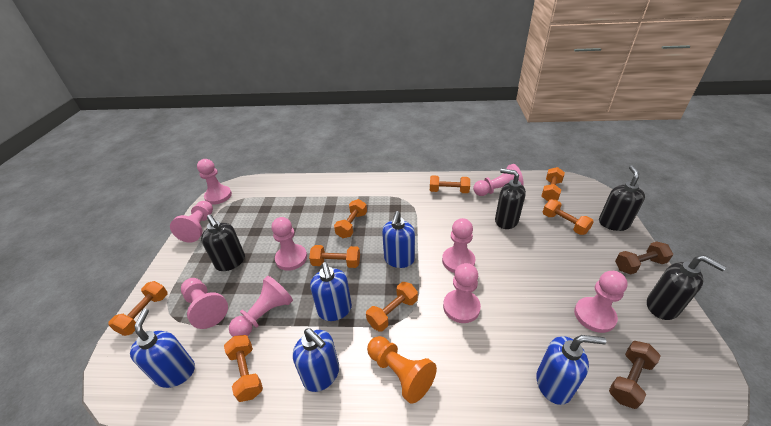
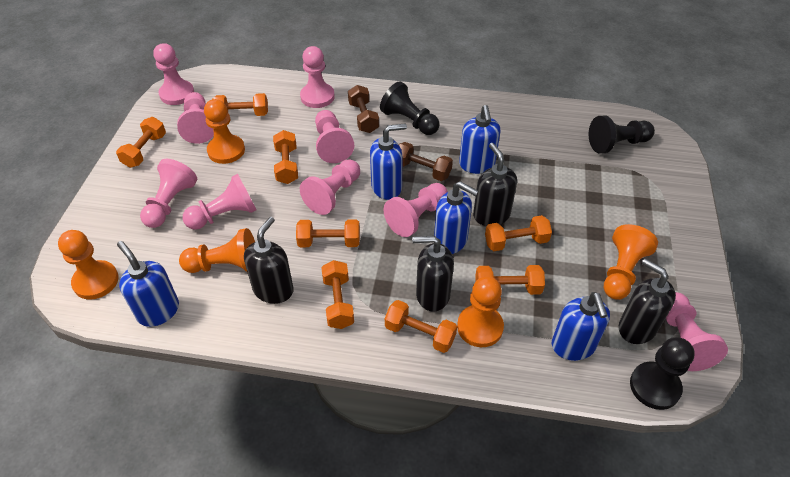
black pawn: 0 -> 3
orange pawn: 1 -> 5

